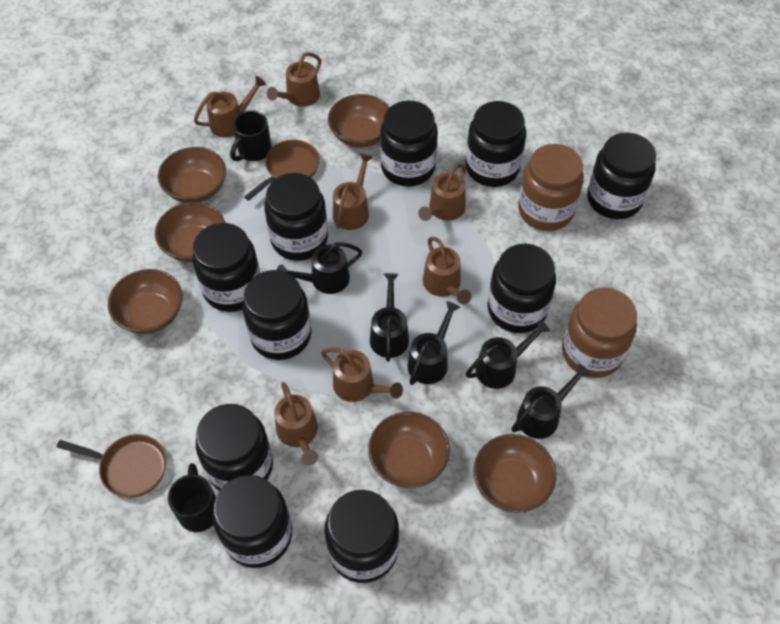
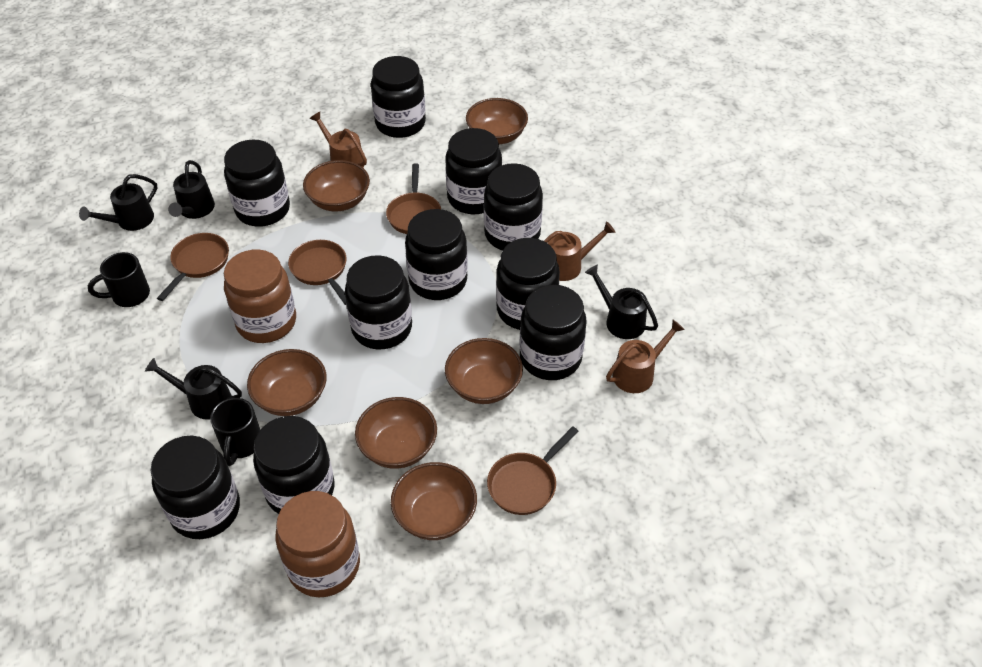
black watering can: 5 -> 4
brown pan: 2 -> 4
brown watering can: 7 -> 3

